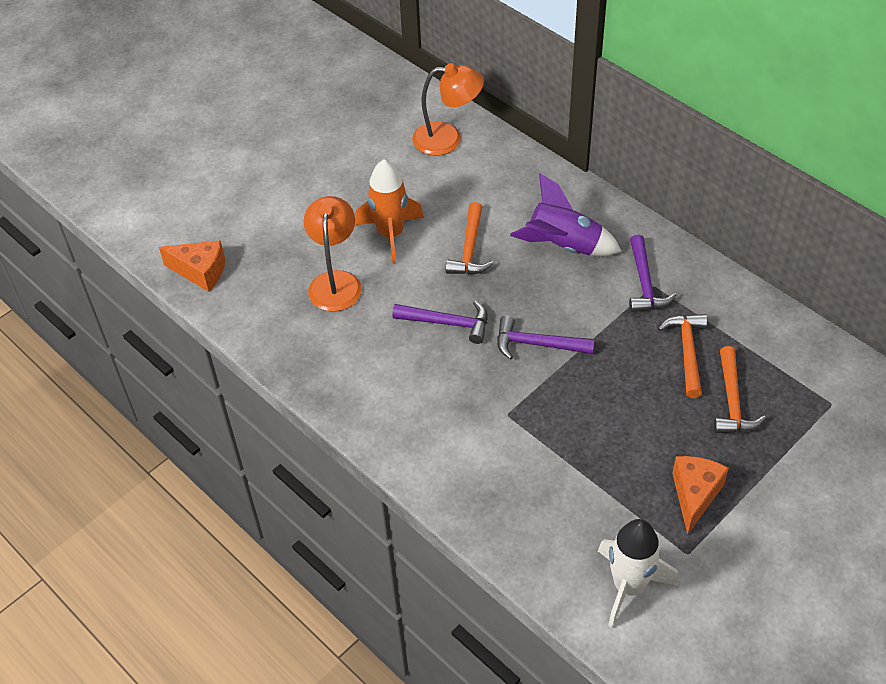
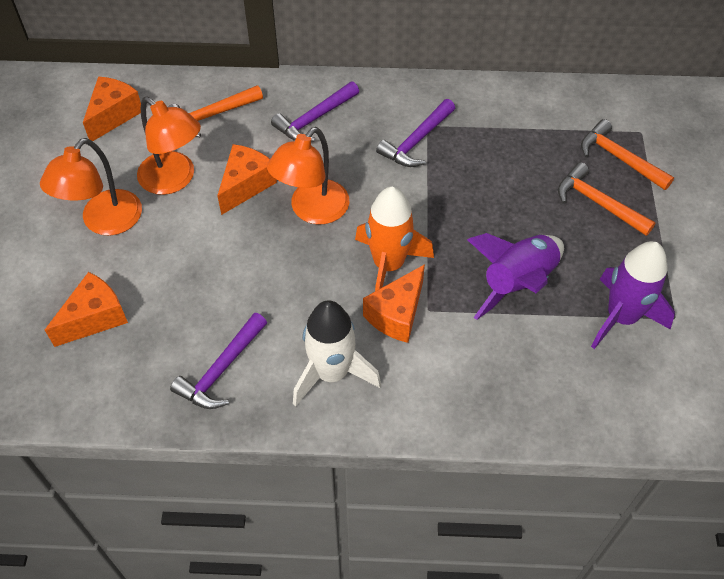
orange cheese: 2 -> 4
orange lamp: 2 -> 3
purple rocket: 1 -> 2

